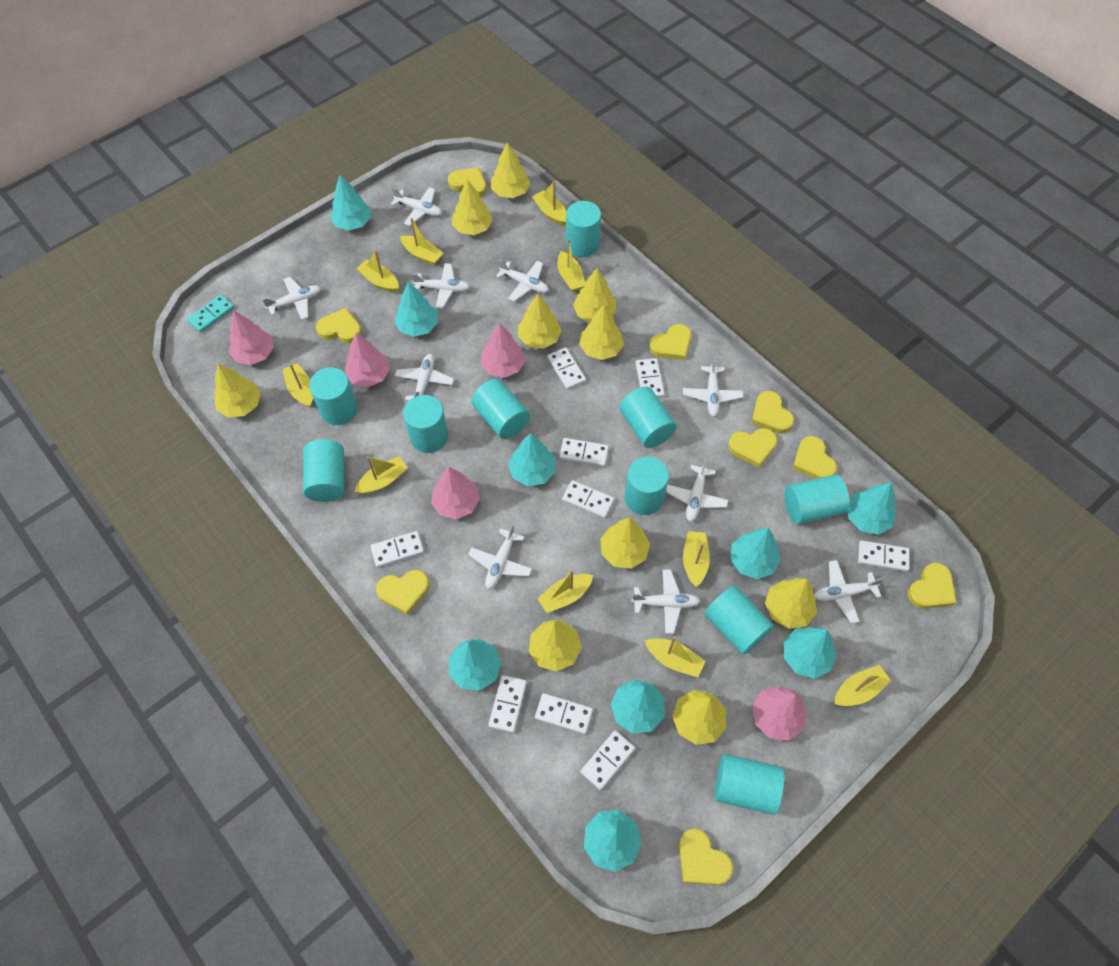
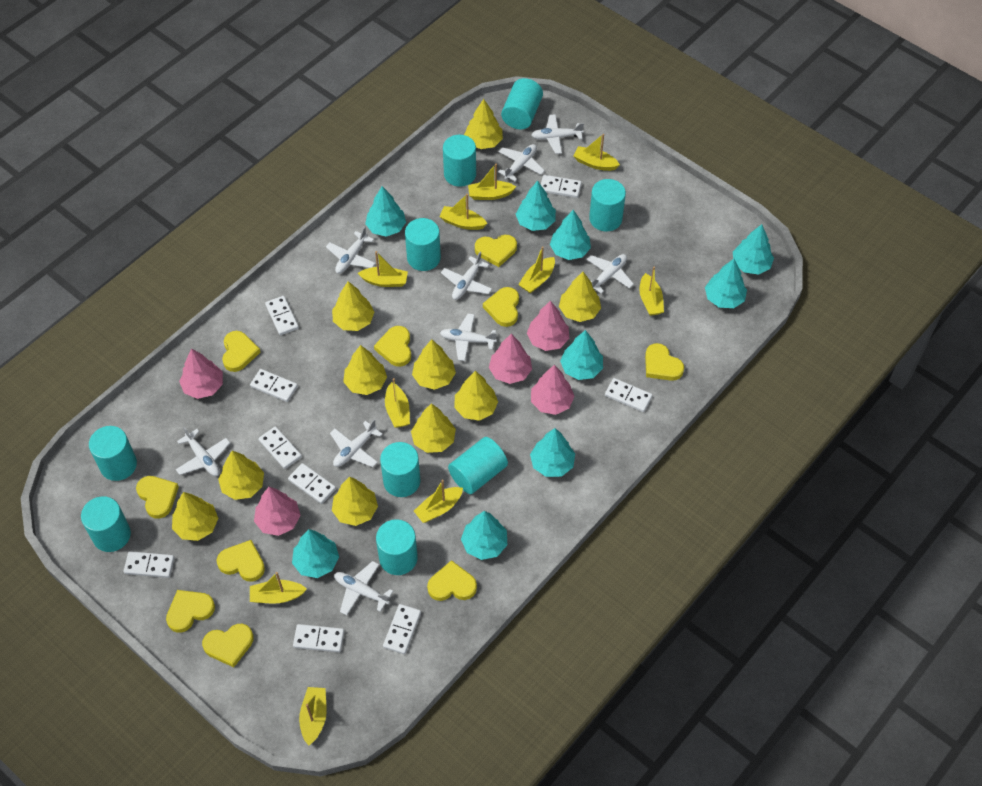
turquoise cylinder: 10 -> 9
turquoise domino: 1 -> 0
white plane: 10 -> 9
yellow heart: 9 -> 10

